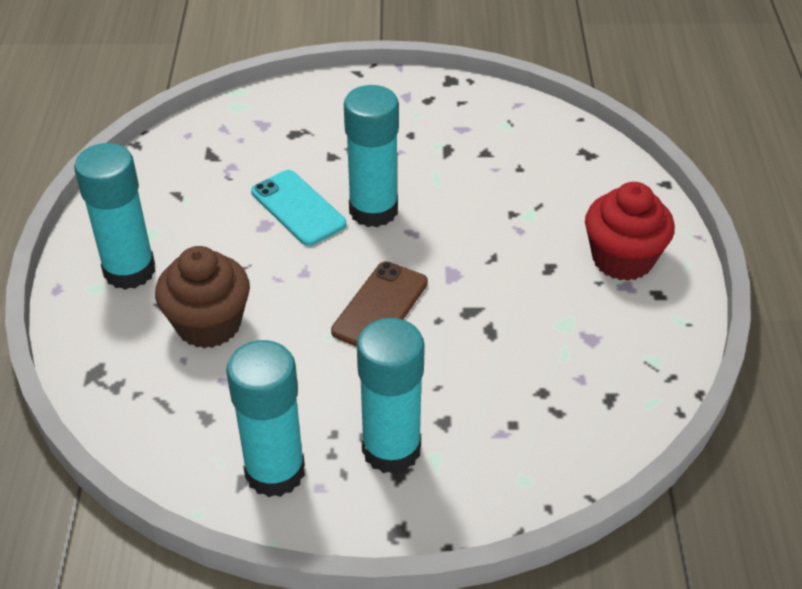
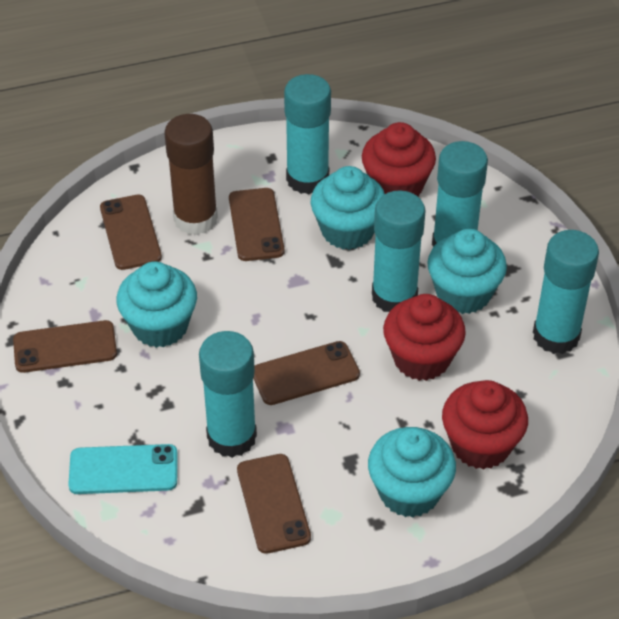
brown cupcake: 1 -> 0
brown glue stick: 0 -> 1
brown phone: 1 -> 5
red cupcake: 1 -> 3
turquoise cupcake: 0 -> 4
turquoise glue stick: 4 -> 5

